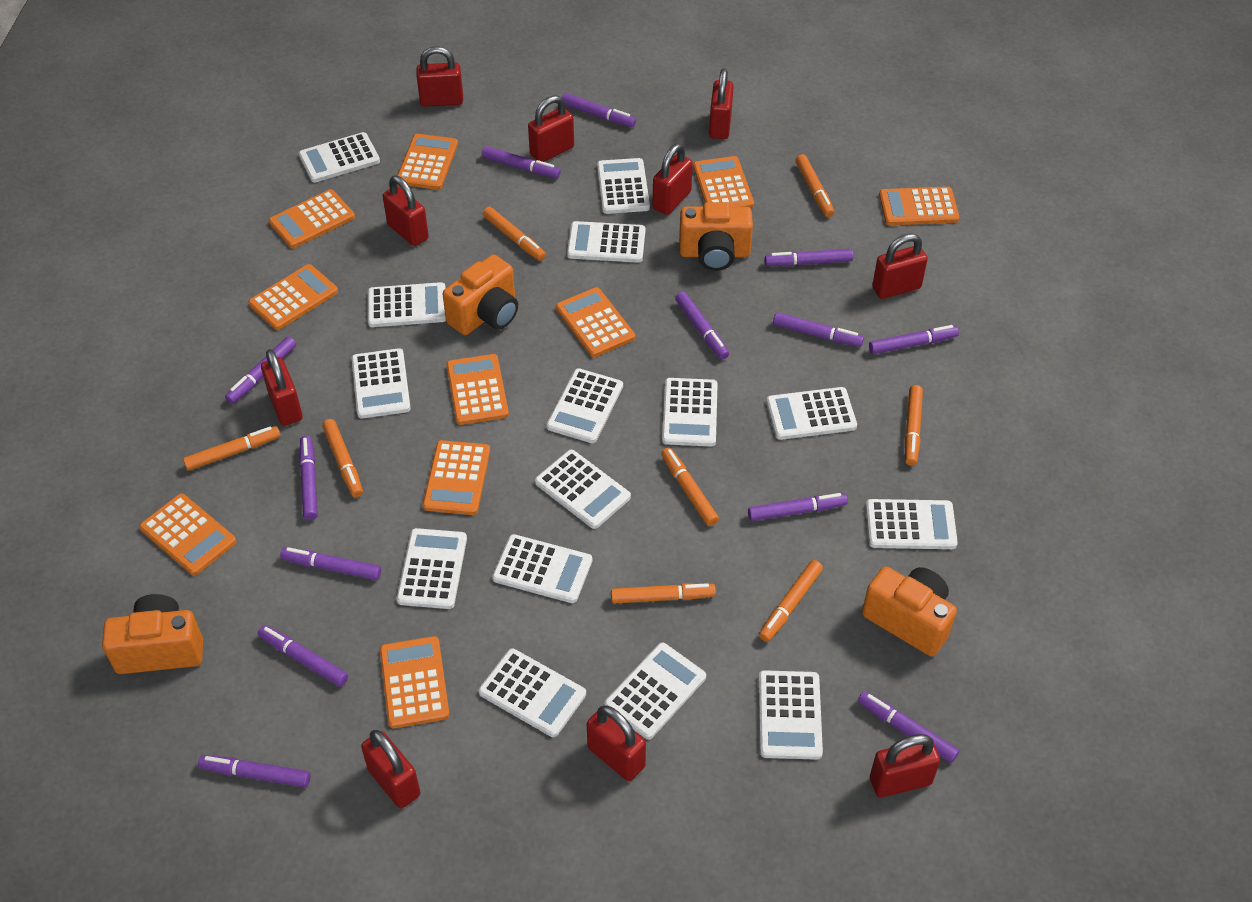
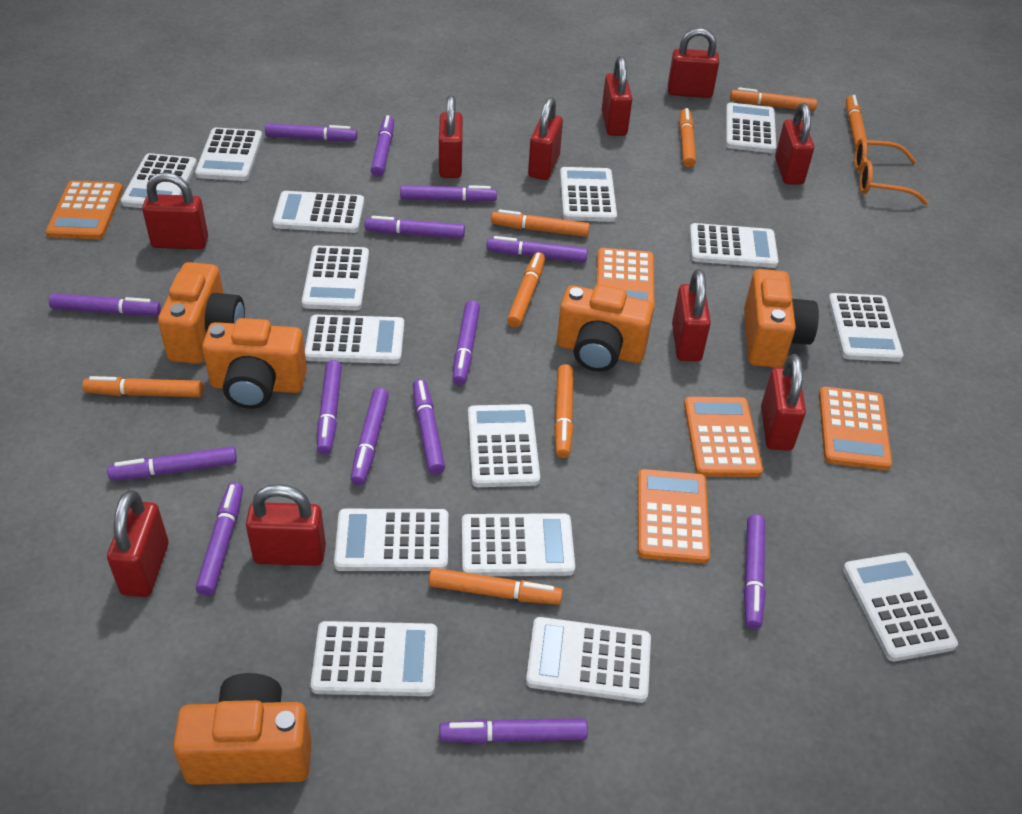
orange calculator: 10 -> 5
orange camera: 4 -> 5
orange glasses: 0 -> 1
purple marker: 13 -> 14

